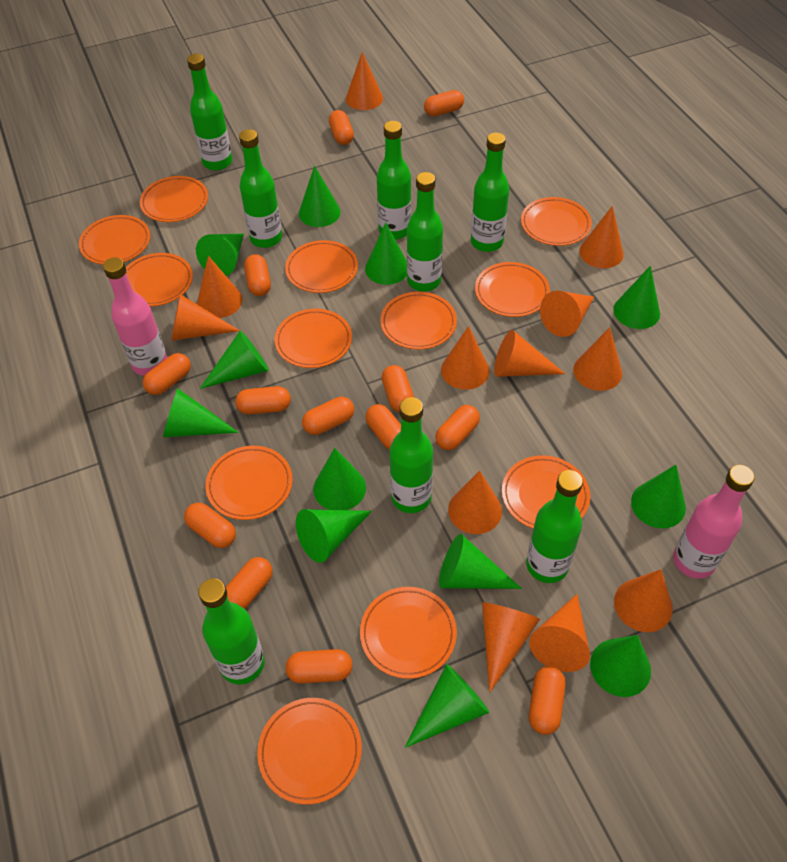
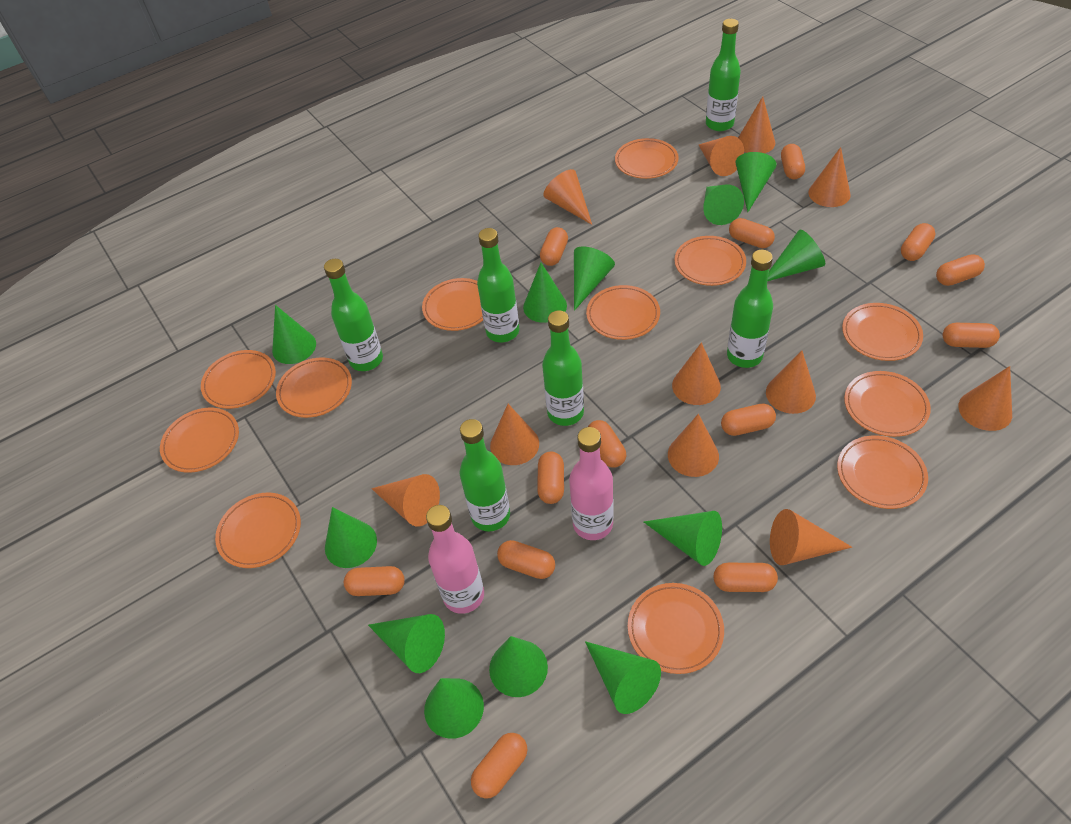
green bottle: 8 -> 6
orange cone: 12 -> 11

